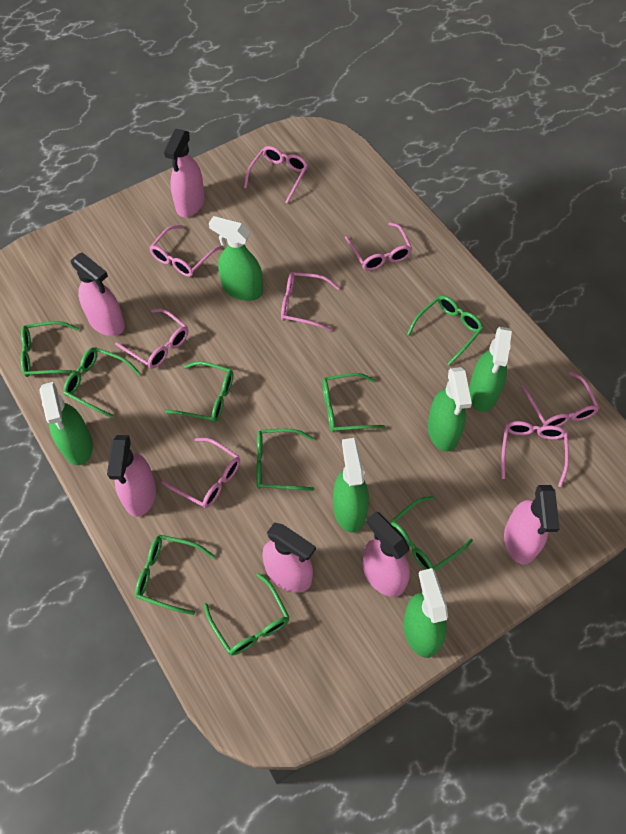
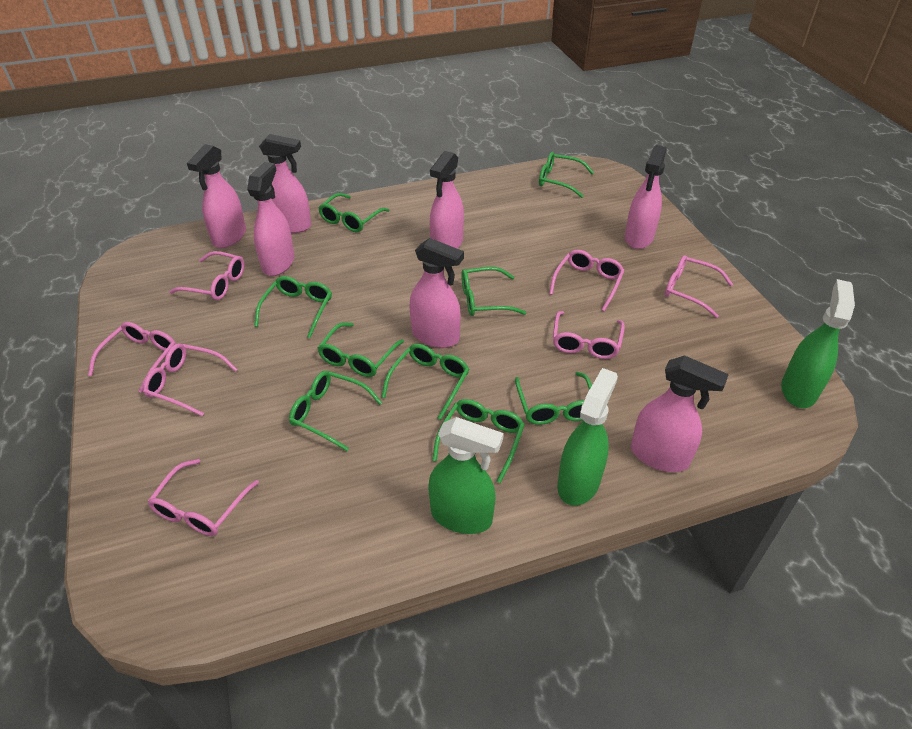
green spray bottle: 6 -> 3
pink glasses: 8 -> 7
pink spray bottle: 6 -> 7

